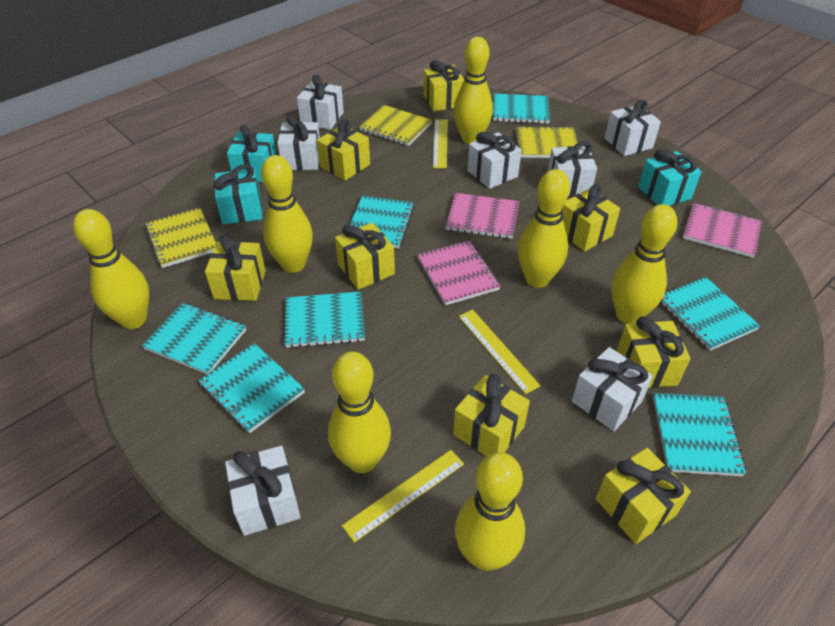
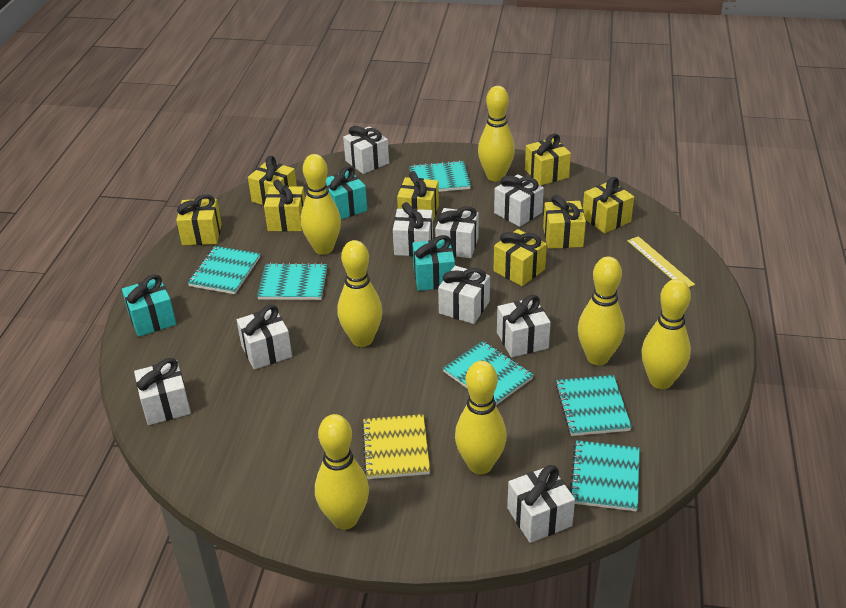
pink notebook: 3 -> 0
turquoise notebook: 7 -> 6
white gift: 7 -> 9
yellow notebook: 3 -> 1
yellow ruler: 3 -> 1

